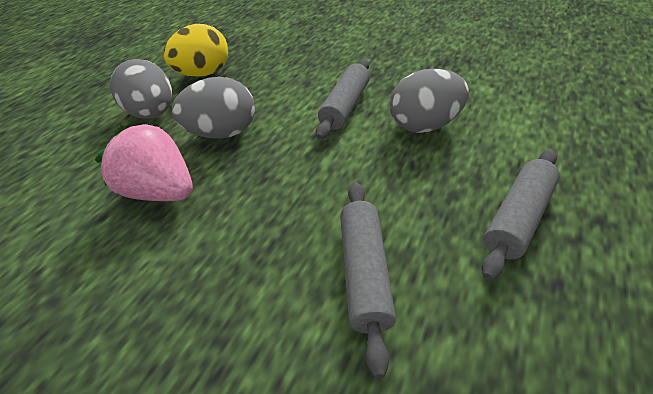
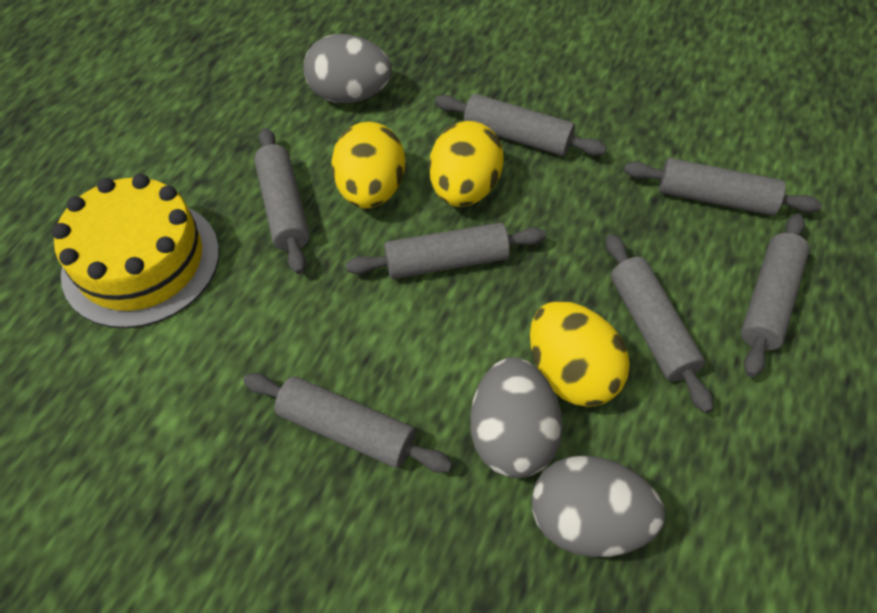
grey rolling pin: 3 -> 7
pink strawberry: 1 -> 0
yellow cake: 0 -> 1
yellow egg: 1 -> 3

